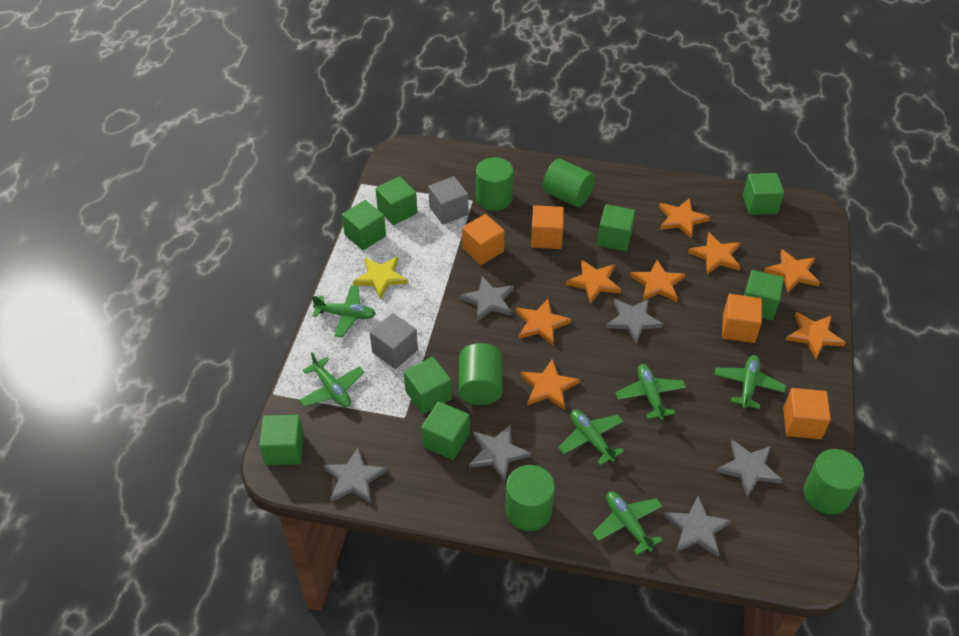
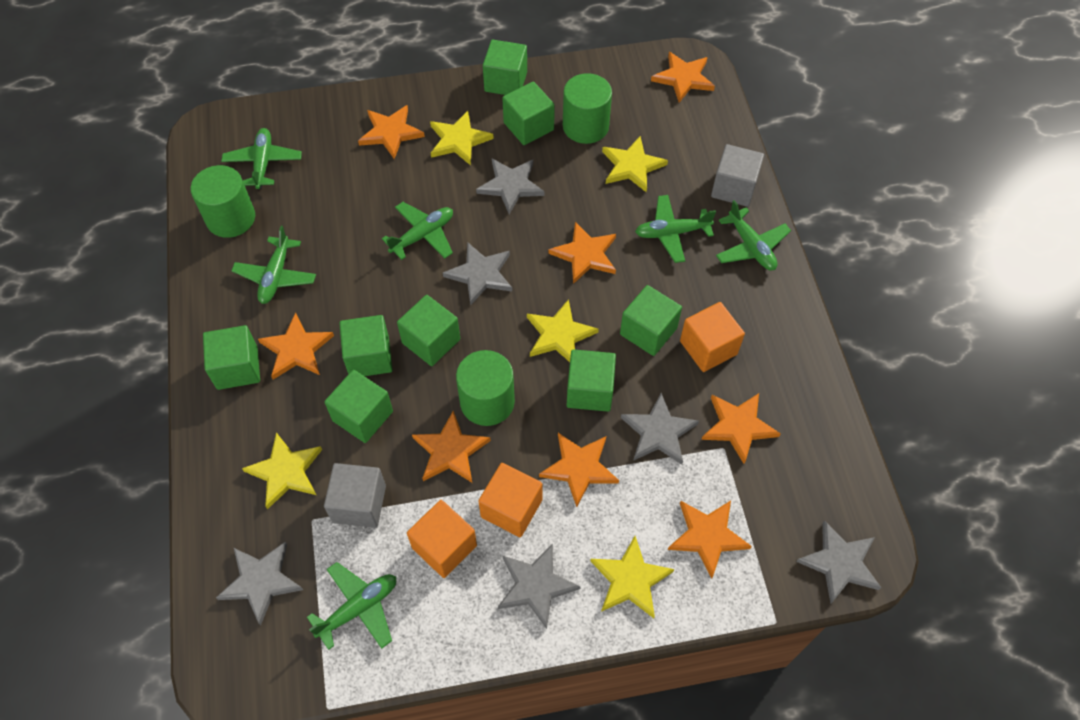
green cylinder: 5 -> 3
orange cube: 4 -> 3
yellow star: 1 -> 5

